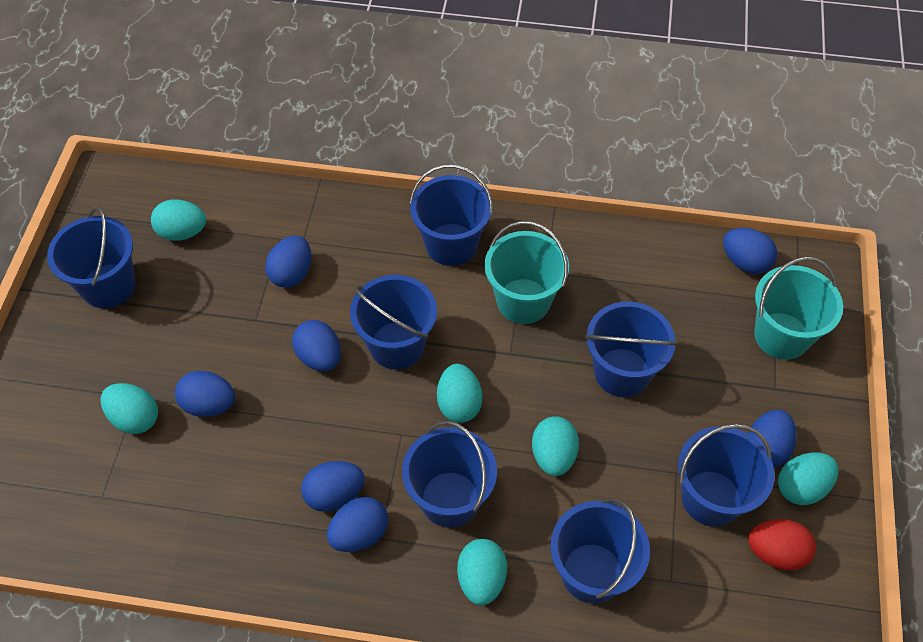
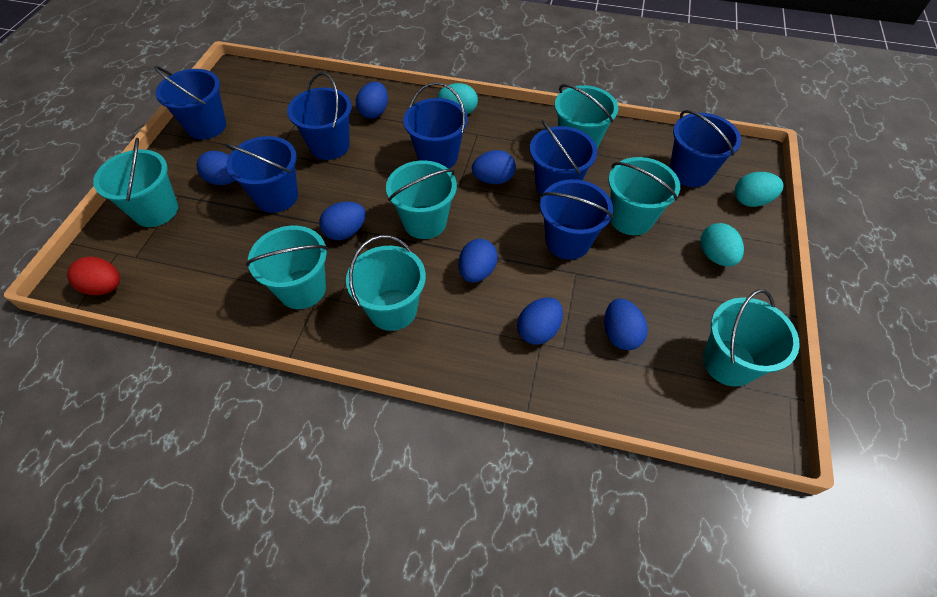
turquoise bucket: 2 -> 7
turquoise egg: 6 -> 3

